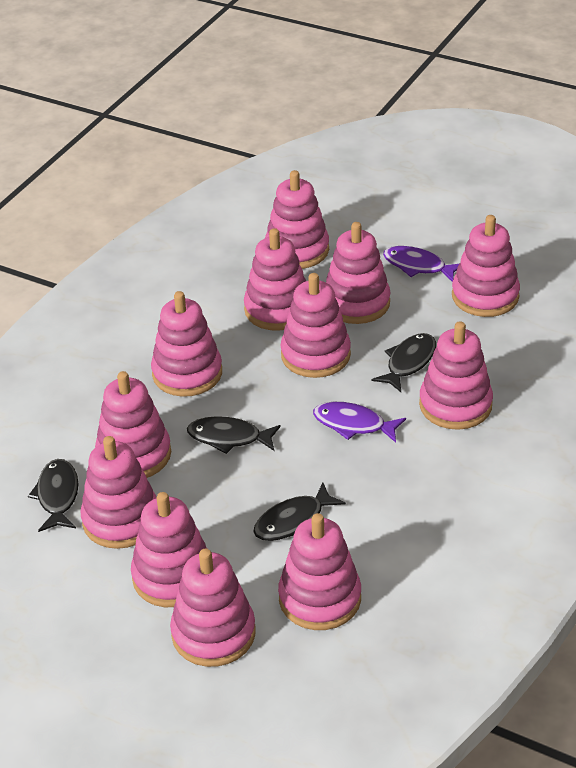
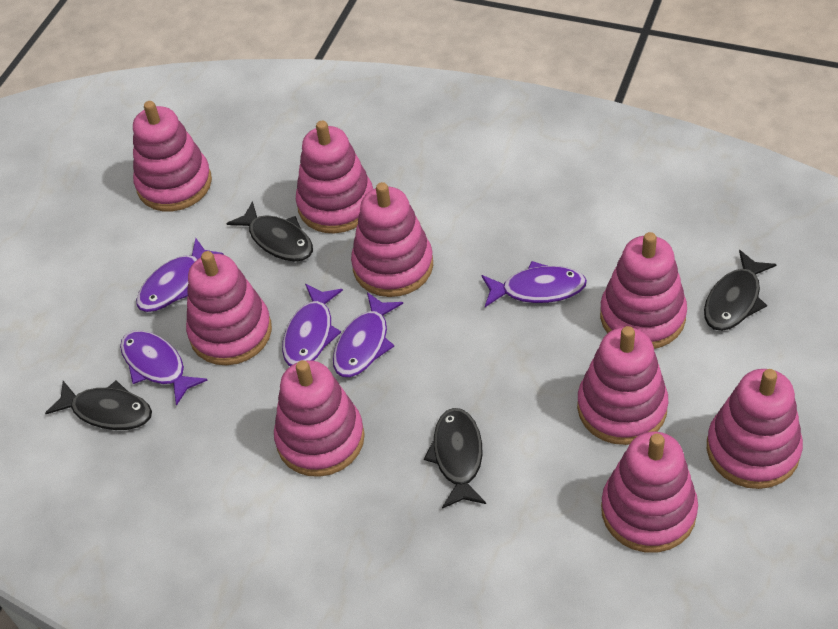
pink stacking toy: 12 -> 9
purple fish: 2 -> 5

